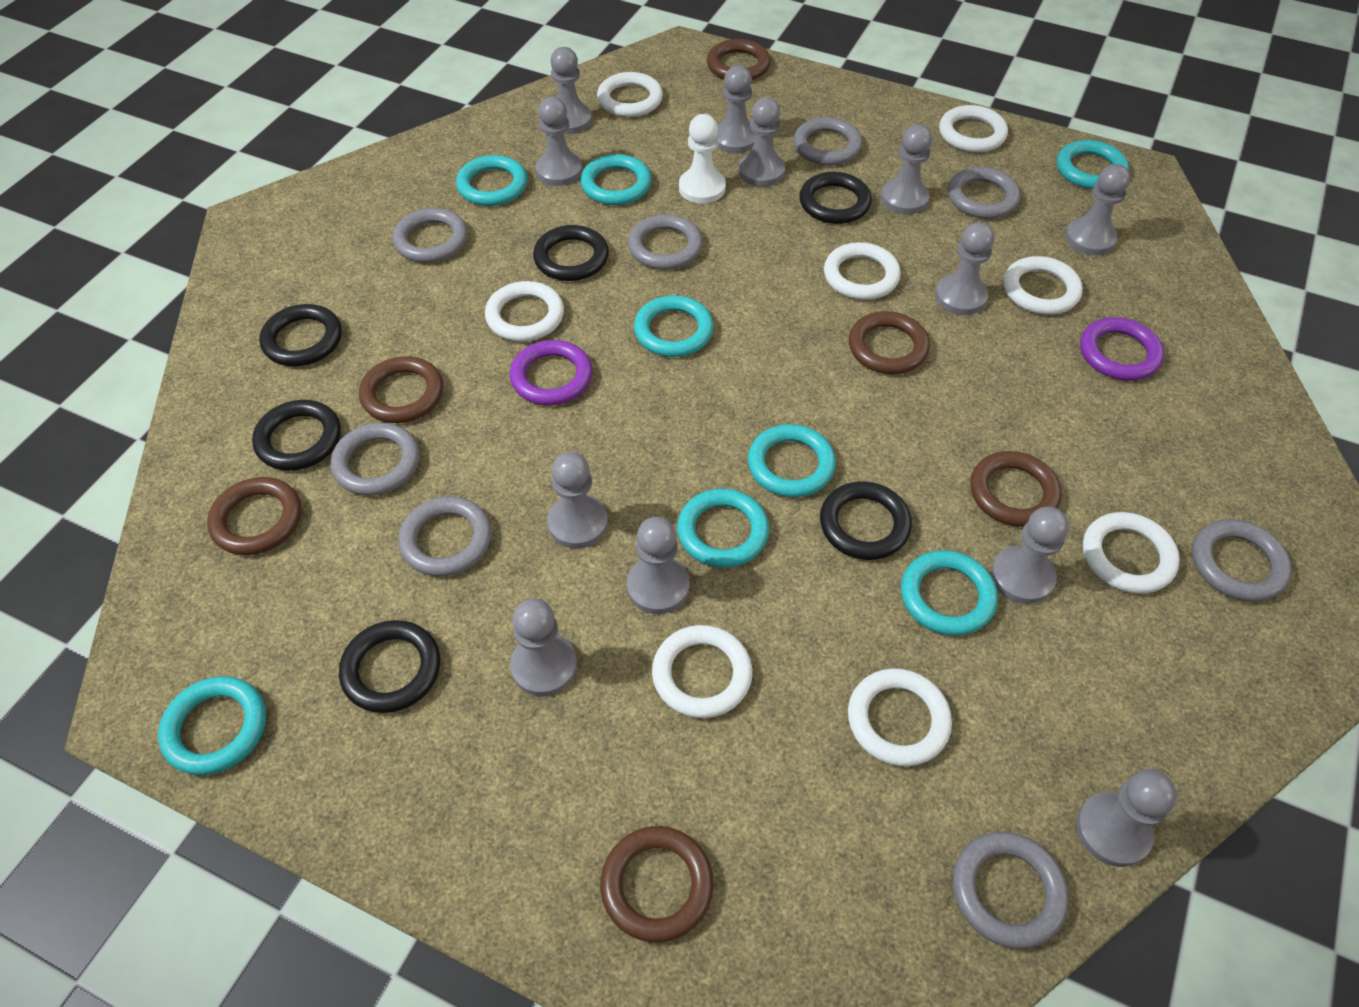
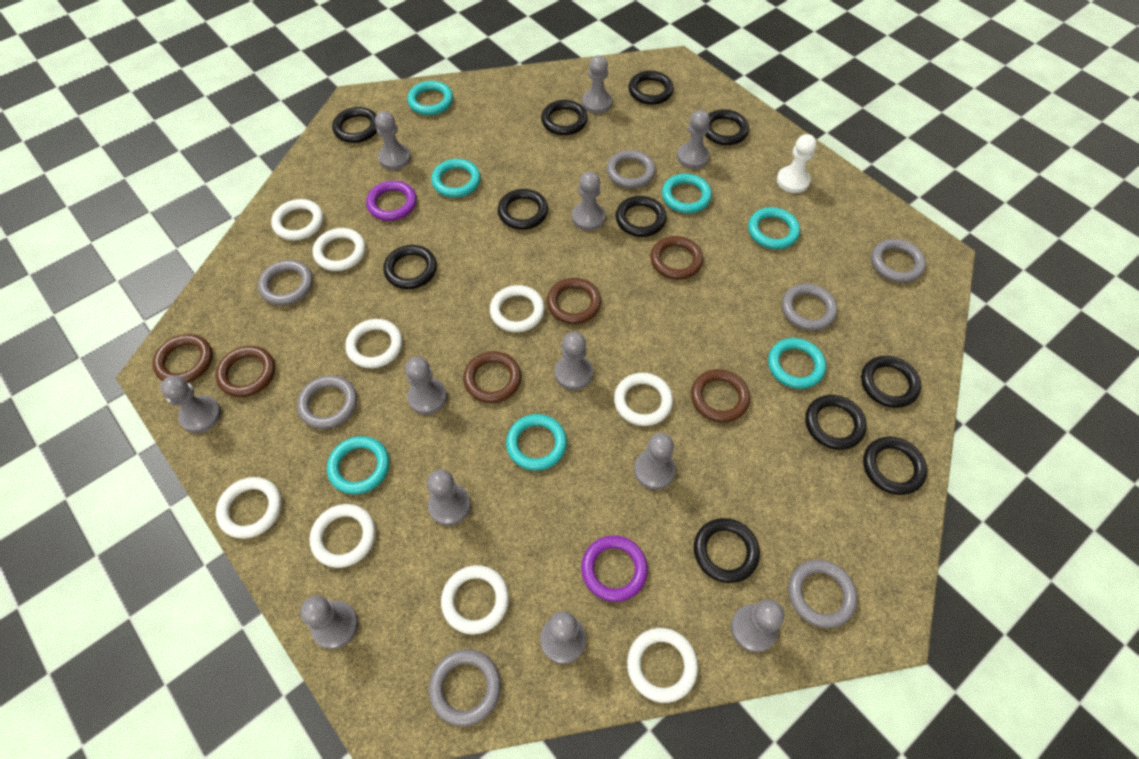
black ring: 6 -> 11
grey ring: 8 -> 7
turquoise ring: 8 -> 7
white ring: 8 -> 9

